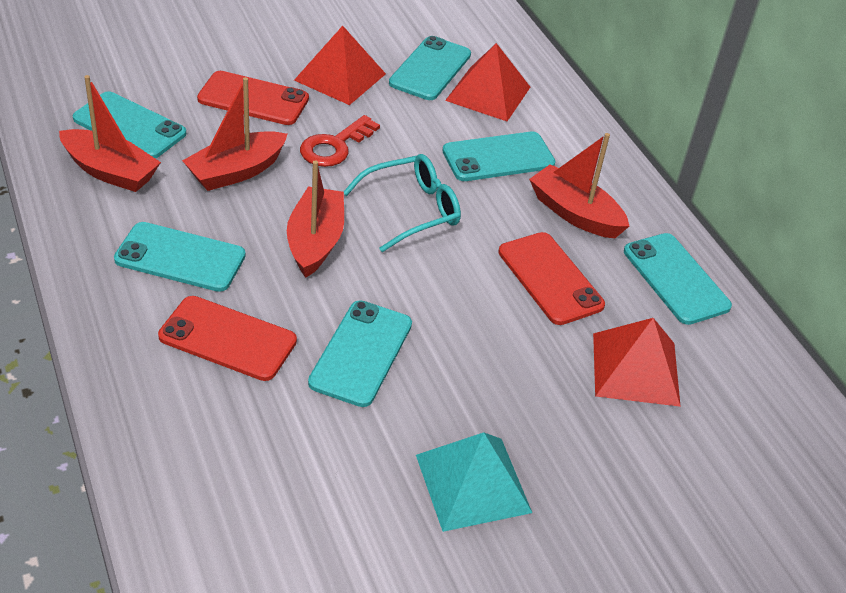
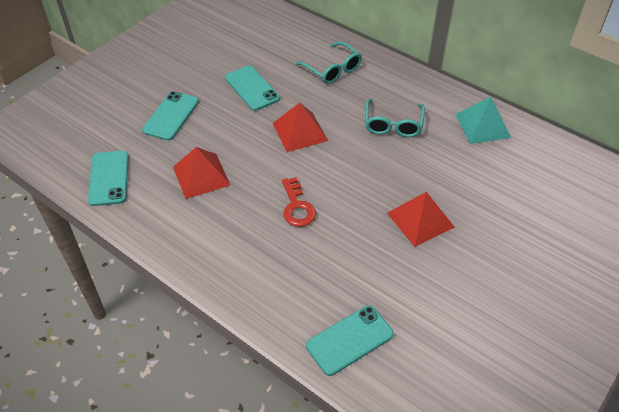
red boat: 4 -> 0
red phone: 3 -> 0
turquoise glasses: 1 -> 2
turquoise phone: 6 -> 4

